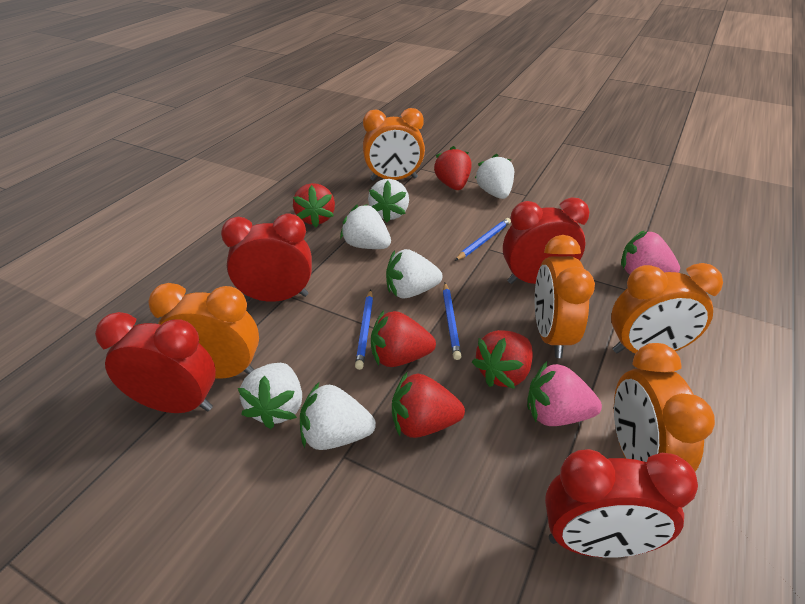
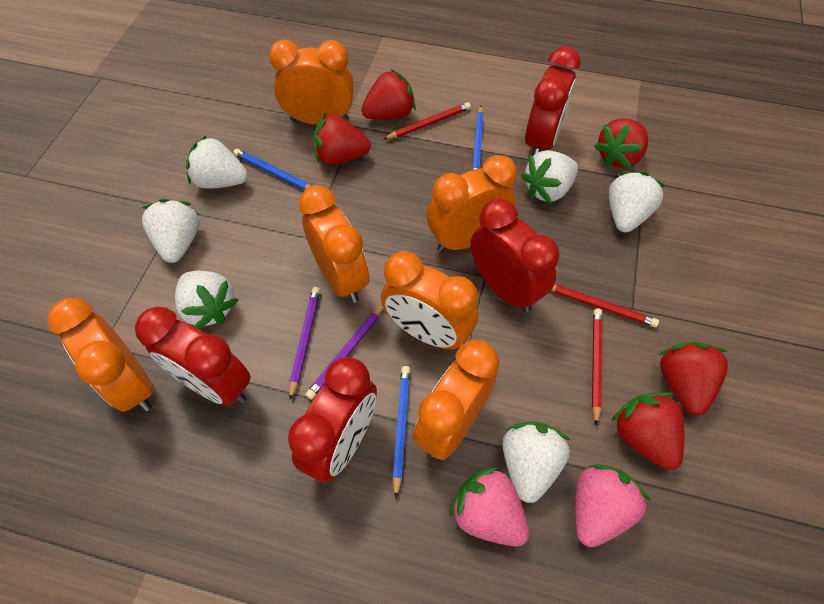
orange clock: 5 -> 6
purple pencil: 0 -> 2
red pencil: 0 -> 3

